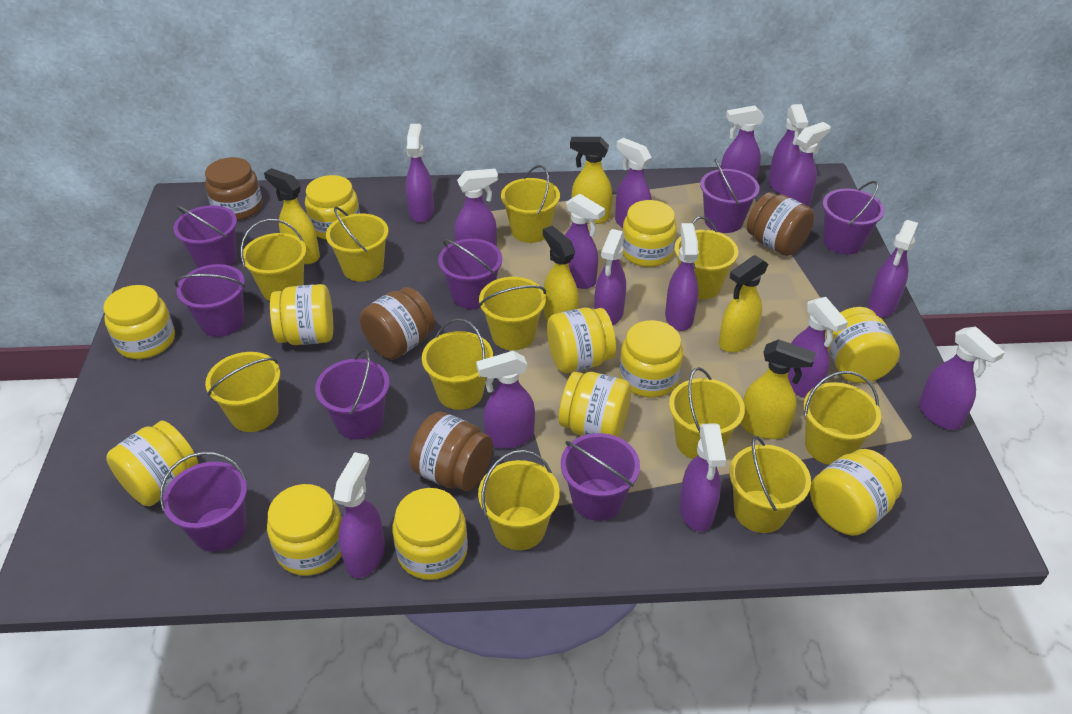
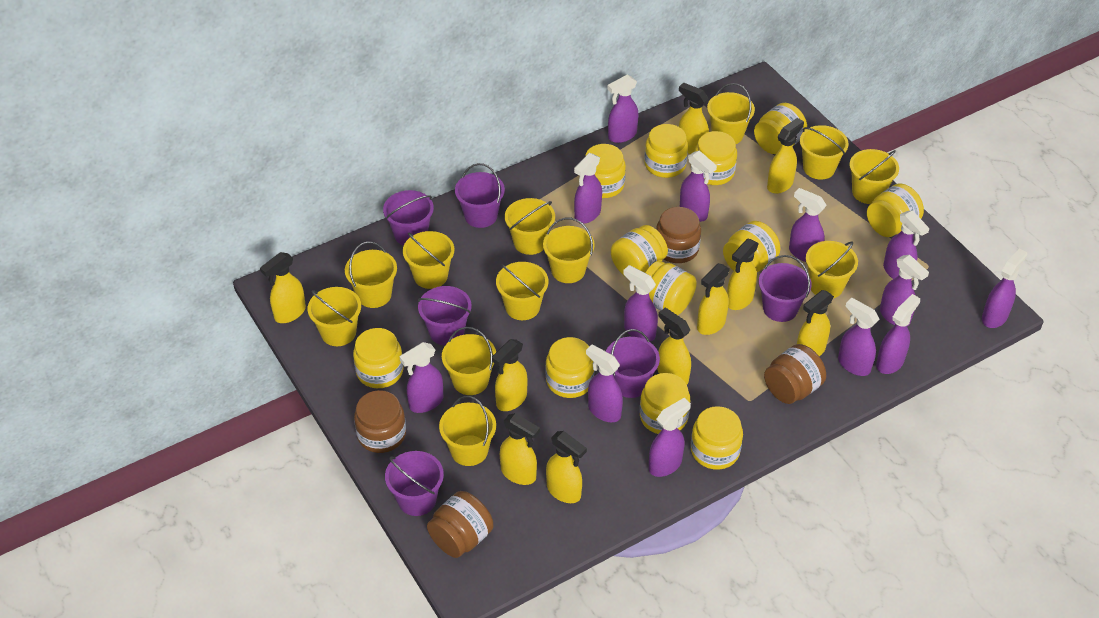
purple bucket: 8 -> 6
purple spray bottle: 15 -> 13
yellow bucket: 11 -> 12
yellow spray bottle: 5 -> 10

